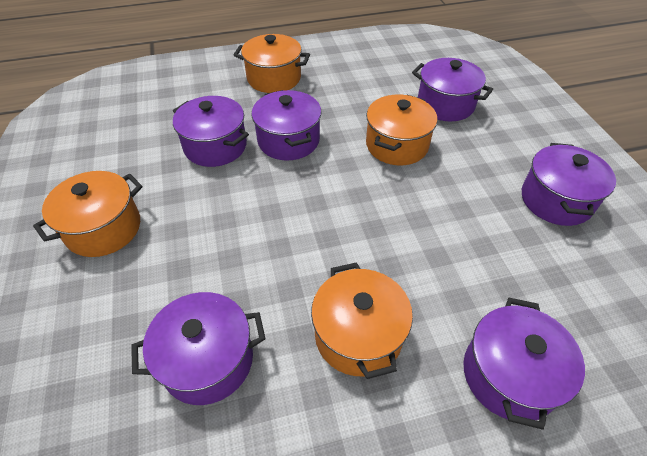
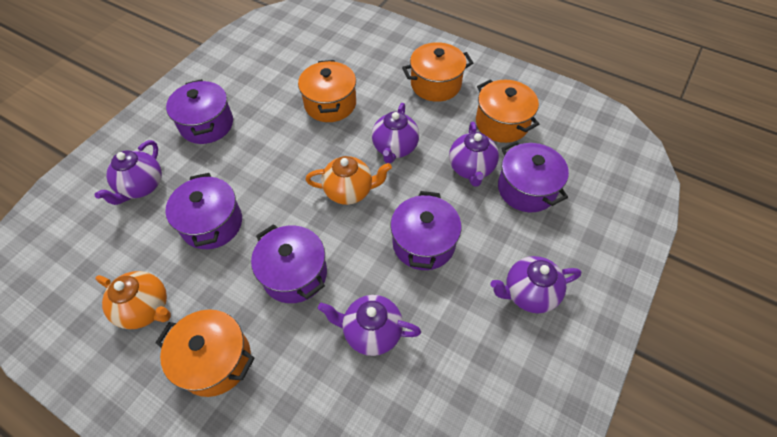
orange teapot: 0 -> 2
purple pot: 6 -> 5
purple teapot: 0 -> 5

